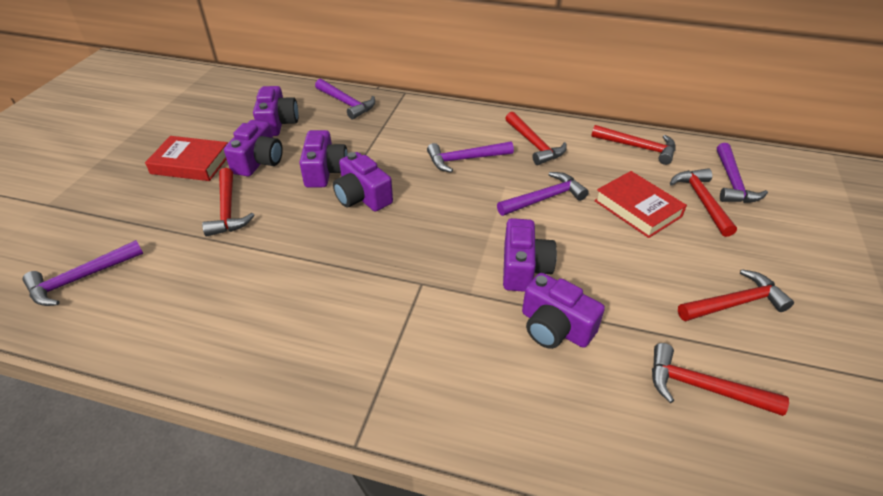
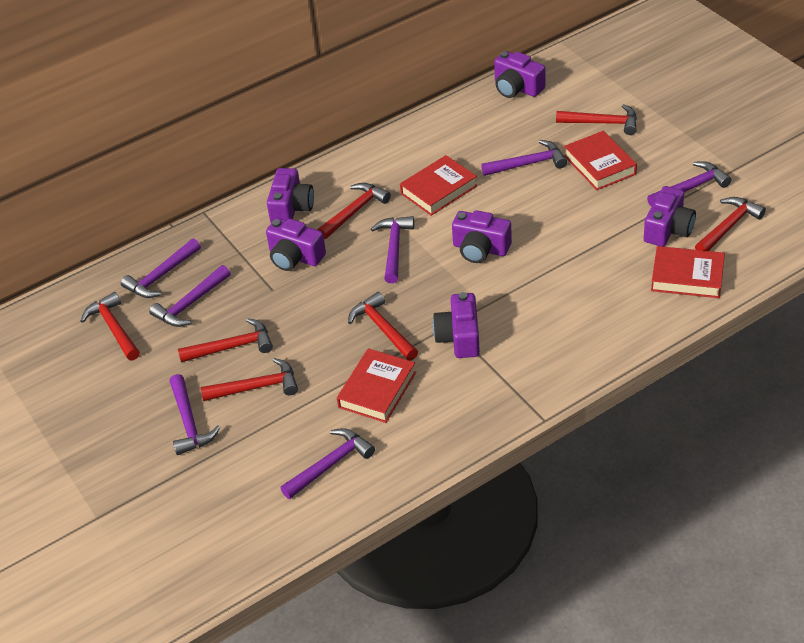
purple hammer: 5 -> 7
red book: 2 -> 4
red hammer: 6 -> 7

